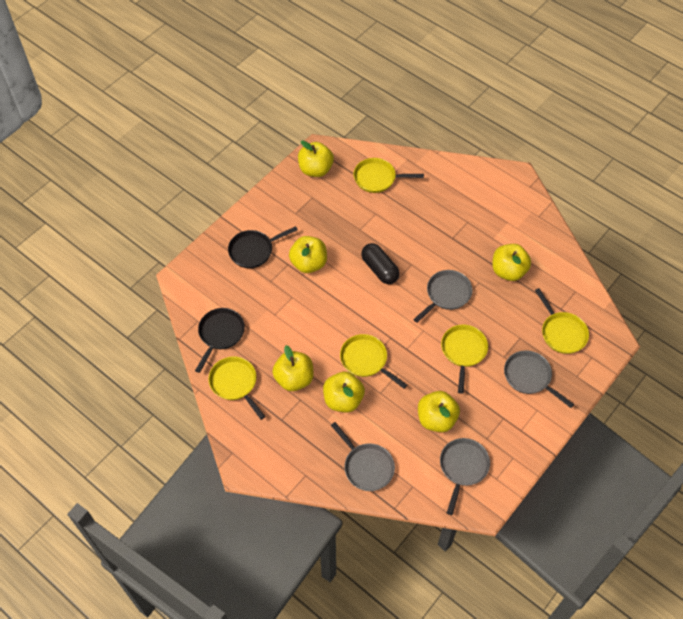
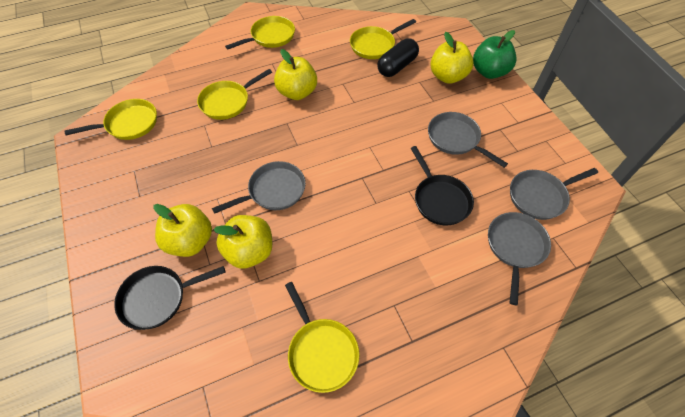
green apple: 0 -> 1
yellow apple: 6 -> 4

